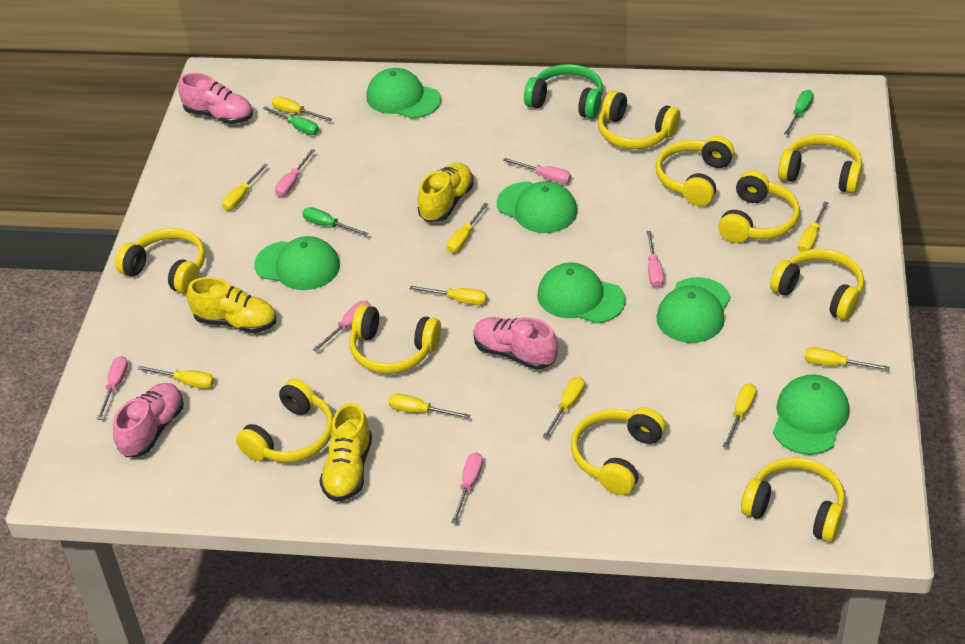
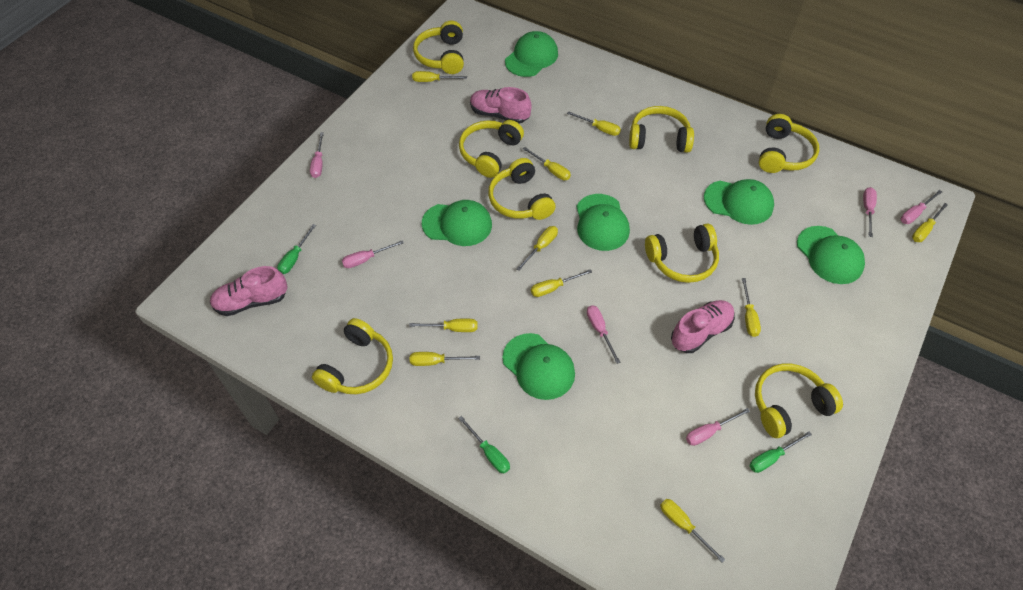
green headphones: 1 -> 0
yellow headphones: 10 -> 8
yellow shoe: 3 -> 0

